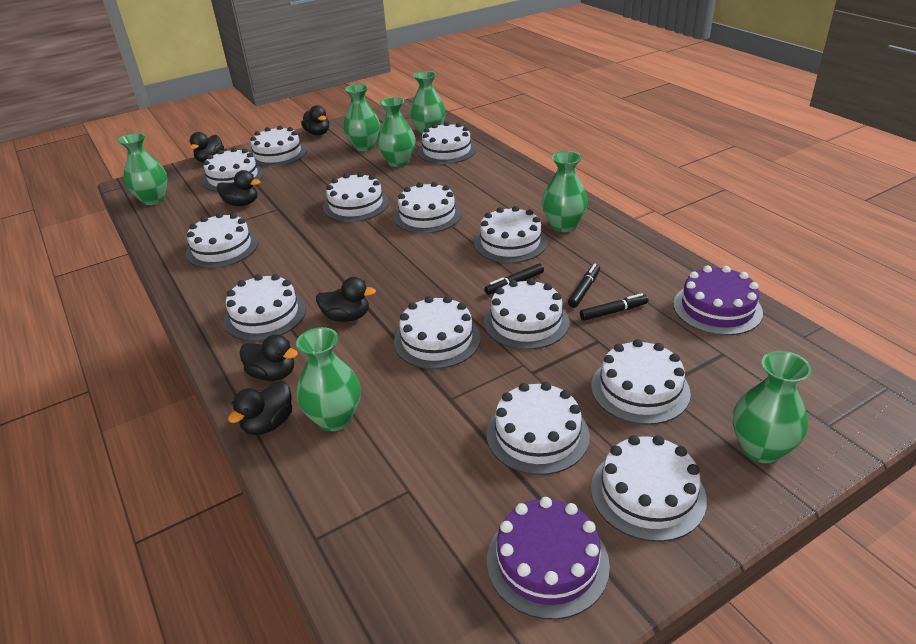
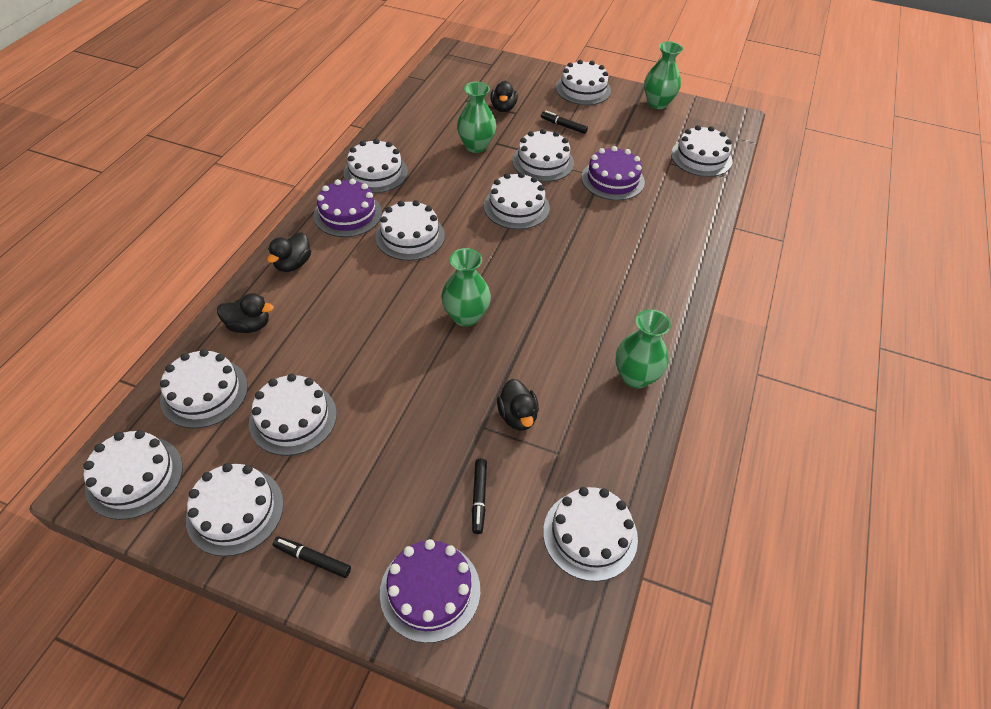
black duck: 6 -> 4
green vase: 7 -> 4
purple cake: 2 -> 3
white cake: 13 -> 11

